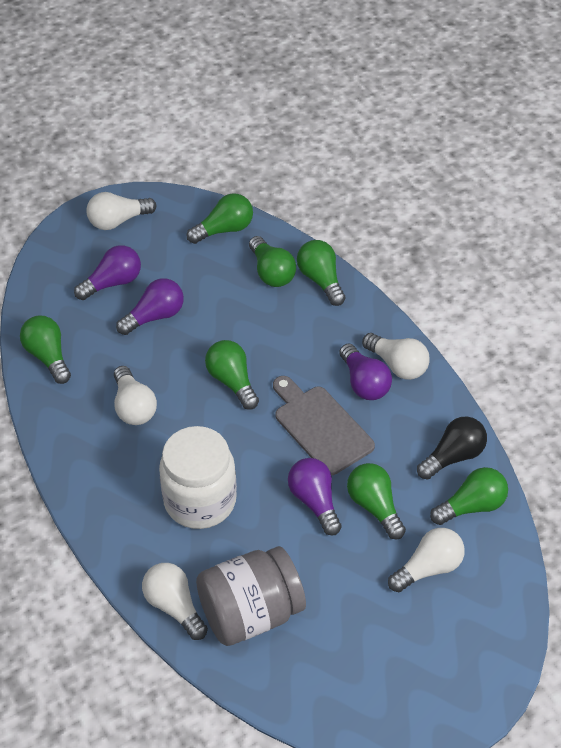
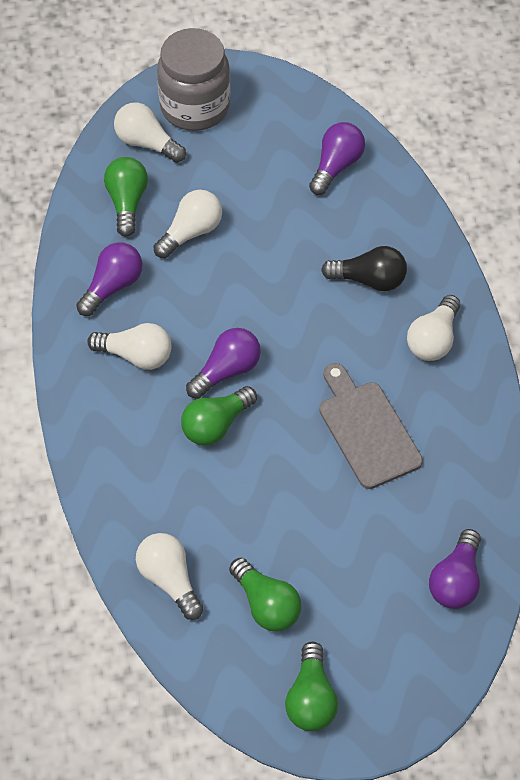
green light bulb: 7 -> 4
white jar: 1 -> 0

